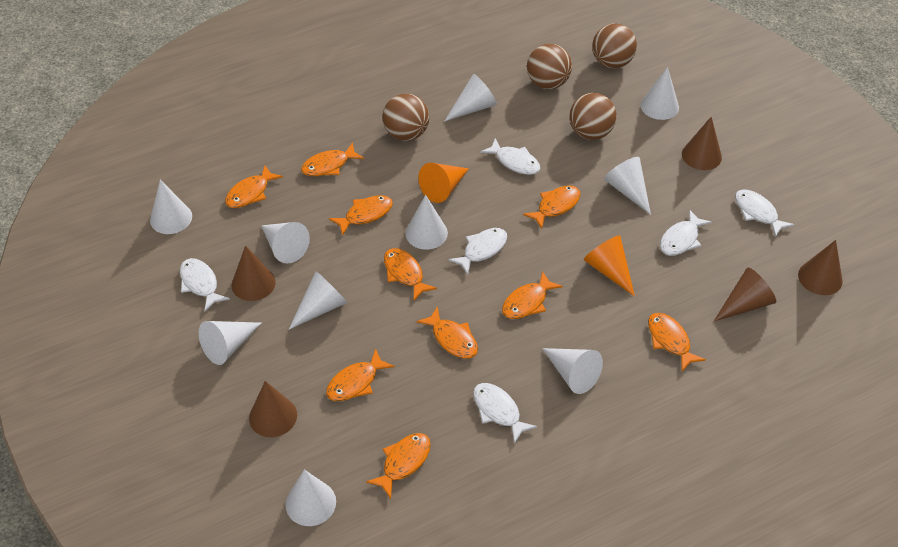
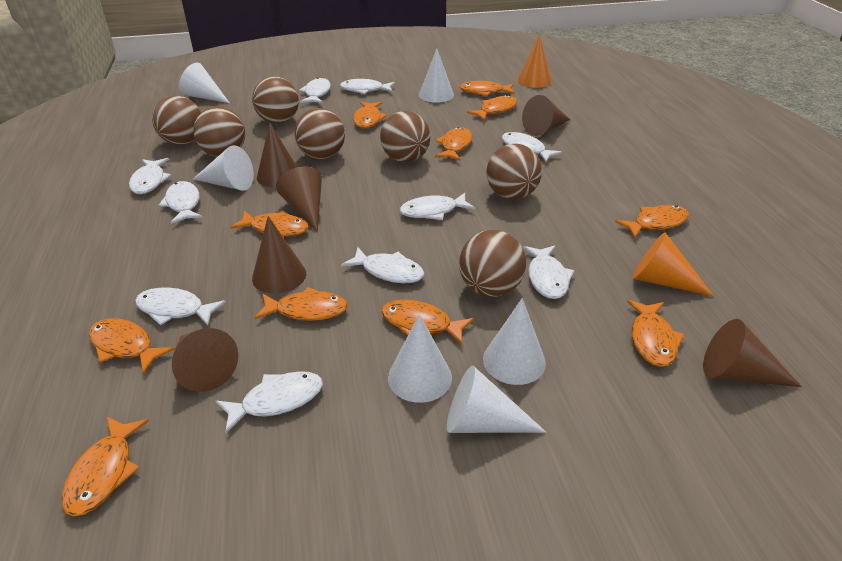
brown ball: 4 -> 7
brown cone: 5 -> 6
orange fish: 10 -> 11
white cone: 10 -> 6
white fish: 6 -> 10

